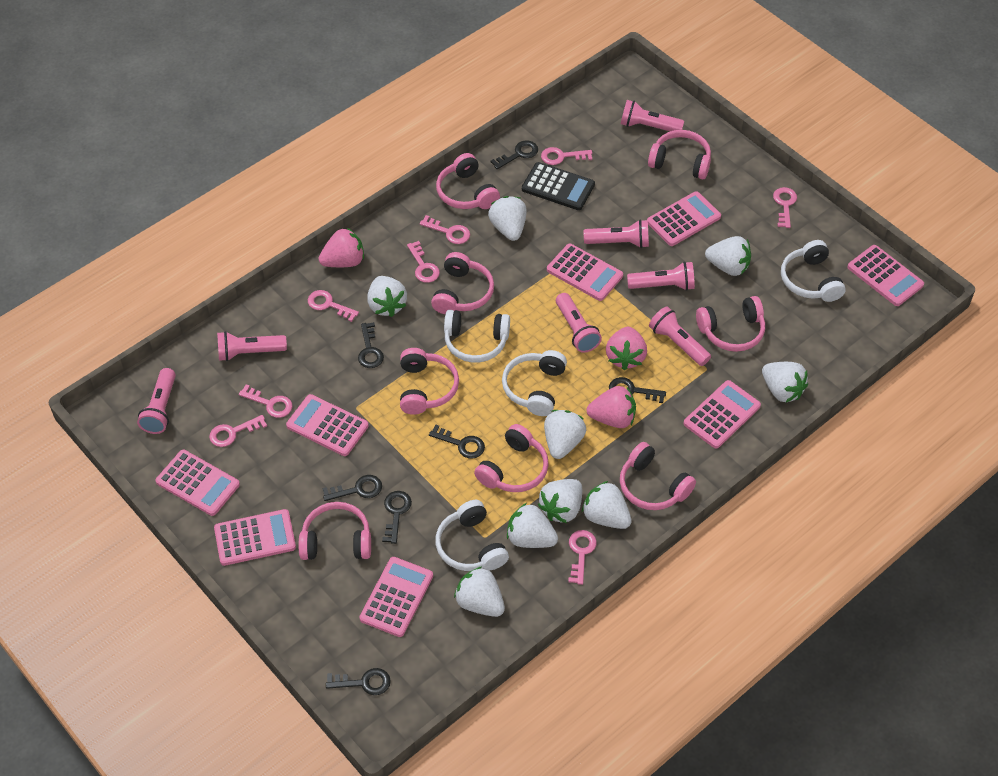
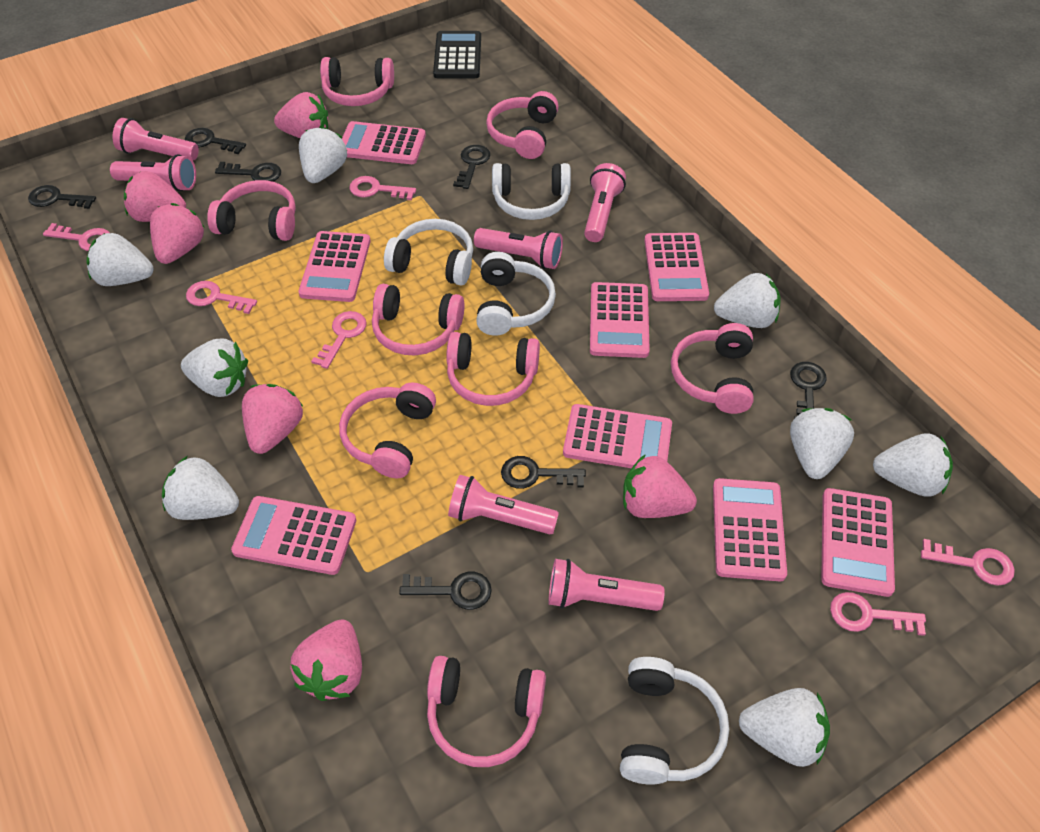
pink flashlight: 7 -> 6
pink key: 8 -> 6
pink strawberry: 3 -> 6
white strawberry: 9 -> 8

